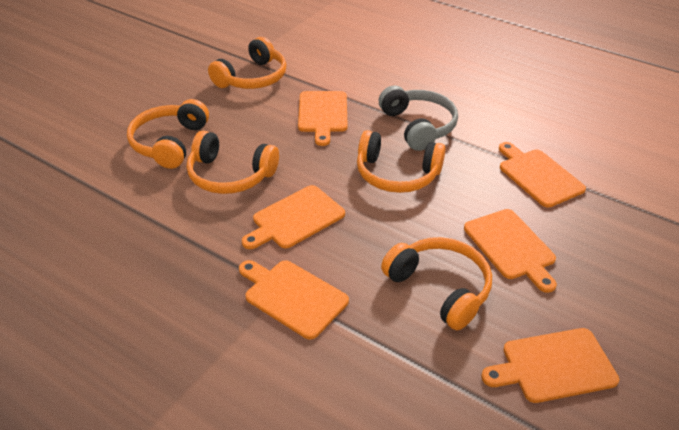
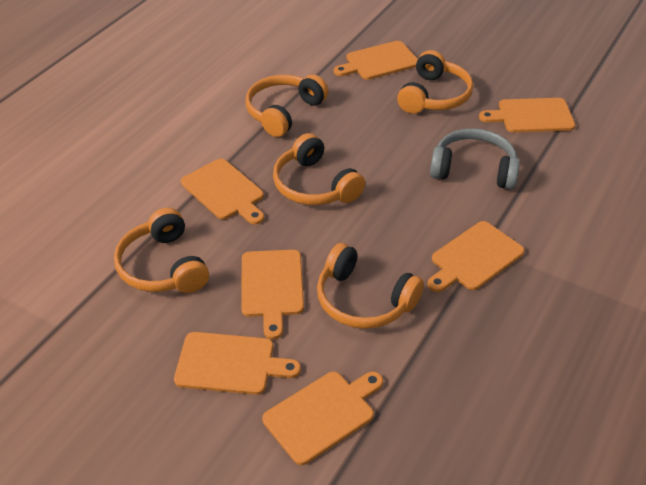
orange cutting board: 6 -> 7

